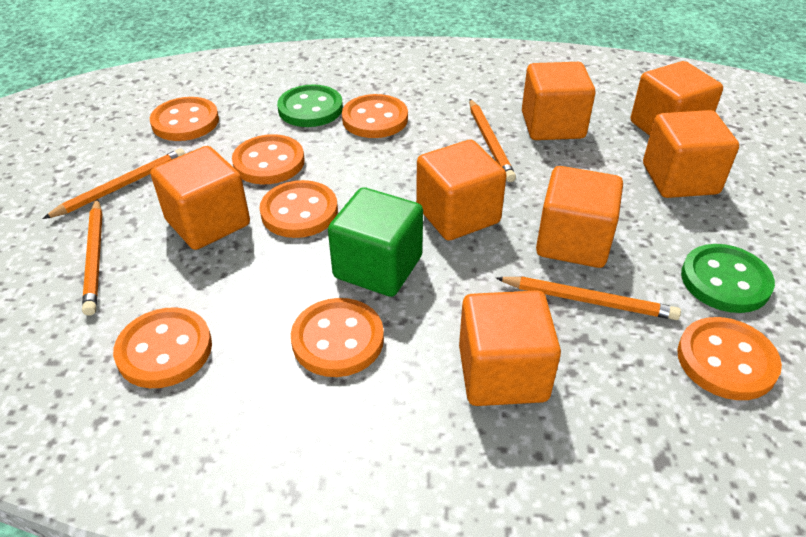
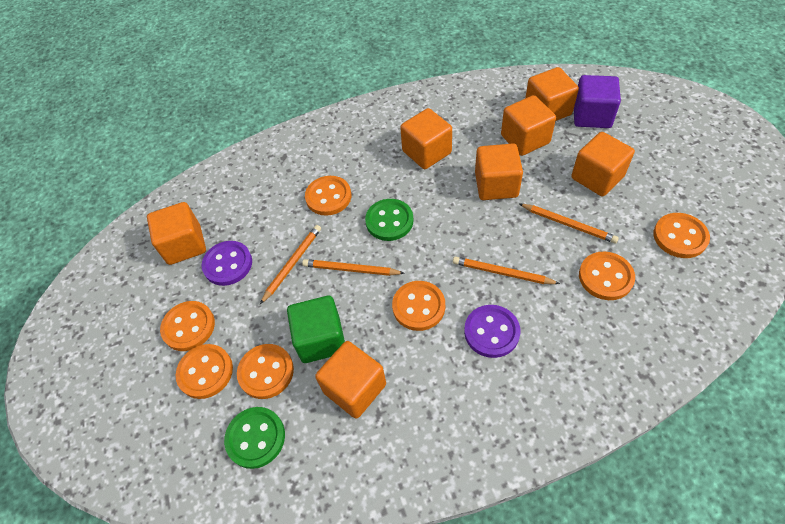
purple button: 0 -> 2
purple cube: 0 -> 1

